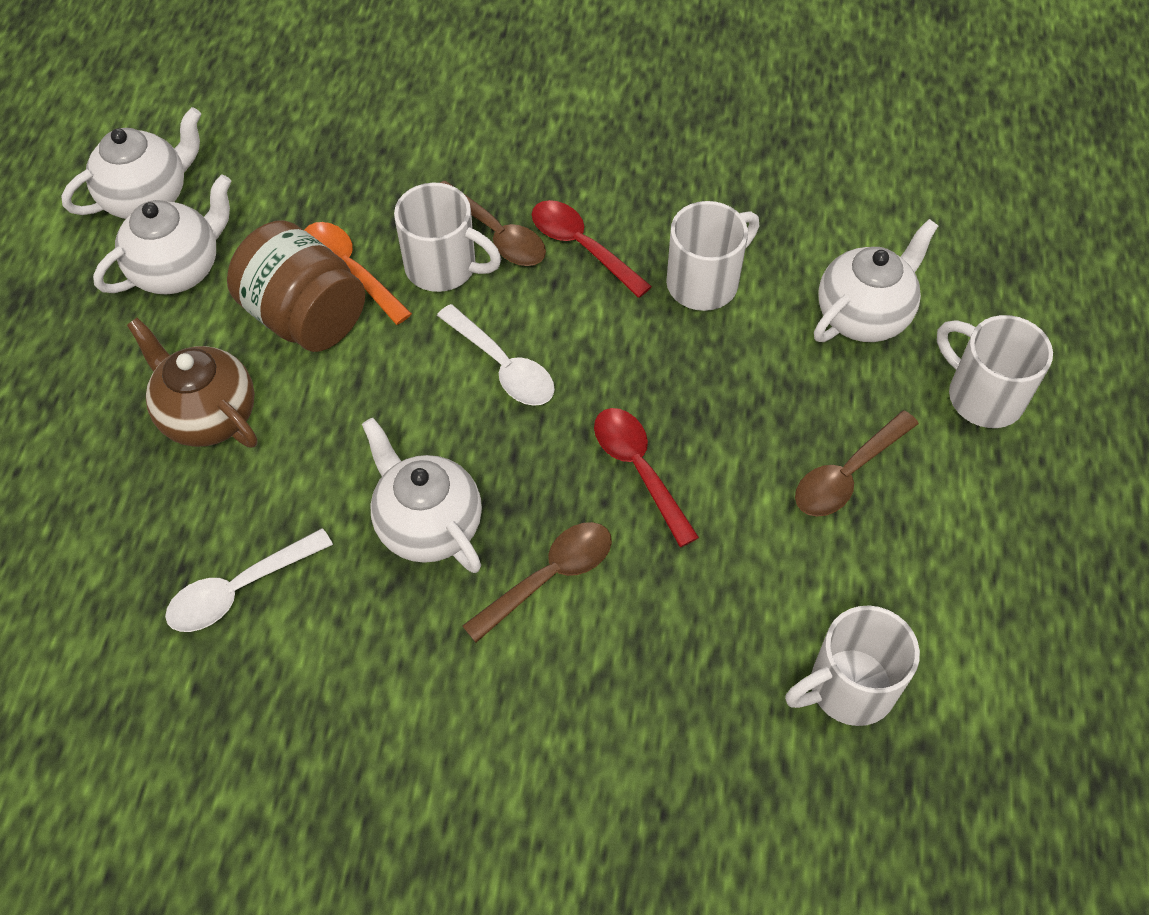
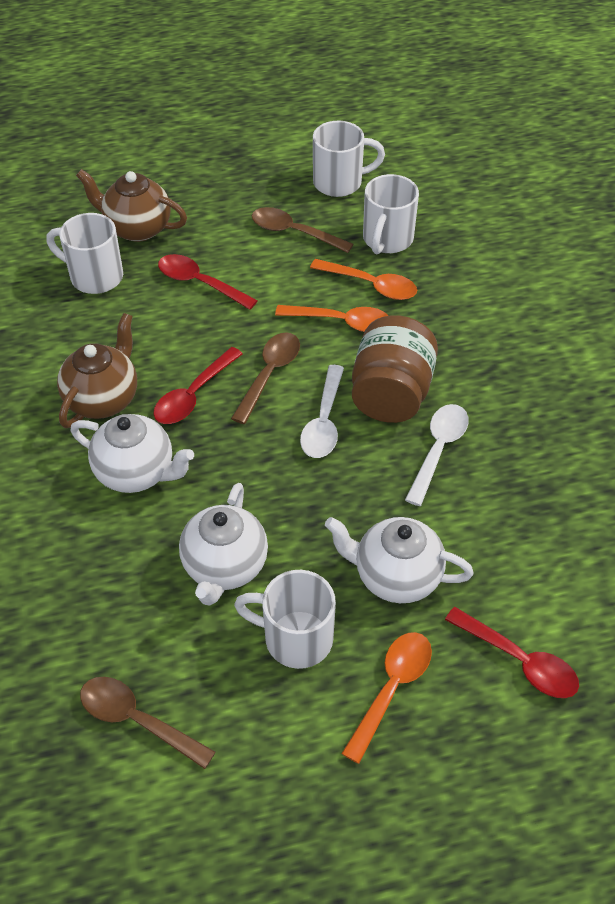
brown teapot: 1 -> 2
orange spoon: 1 -> 3
red spoon: 2 -> 3
white teapot: 4 -> 3

